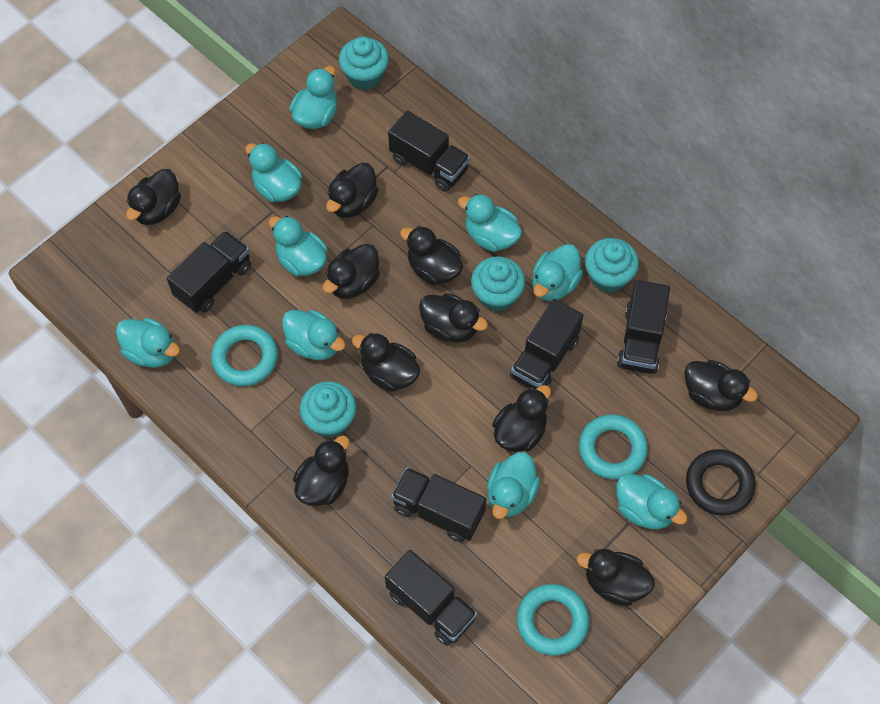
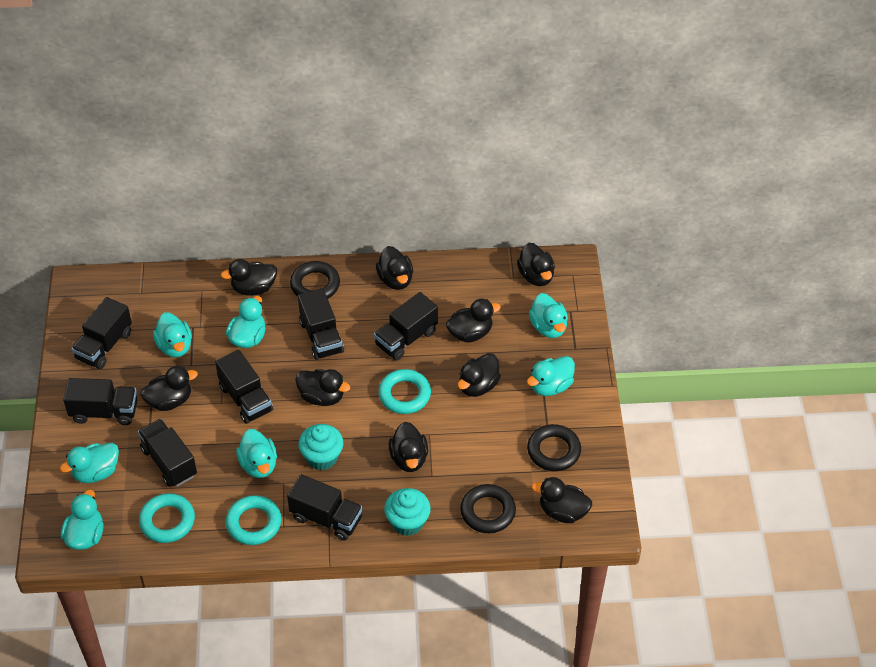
black duck: 10 -> 9
black ring: 1 -> 3
black truck: 6 -> 7
turquoise cupcake: 4 -> 2
turquoise duck: 9 -> 7

